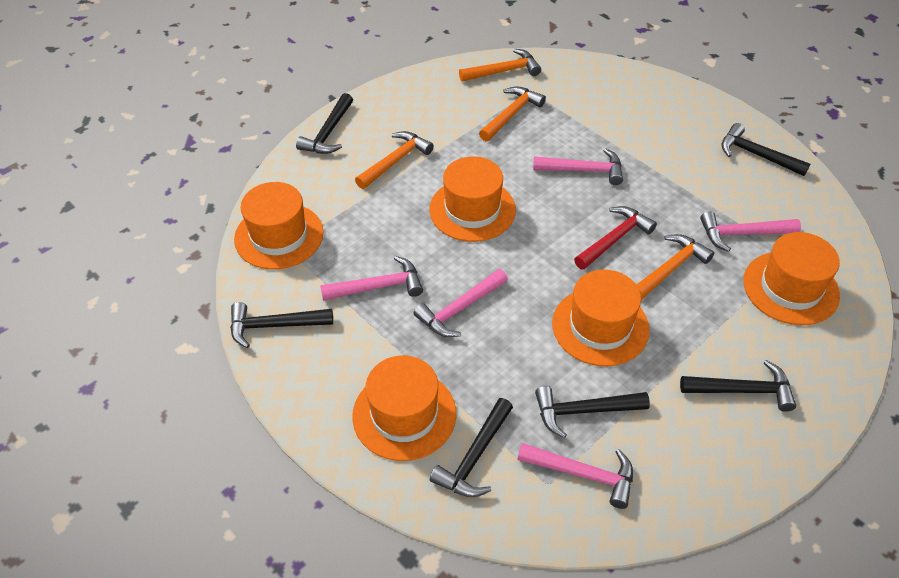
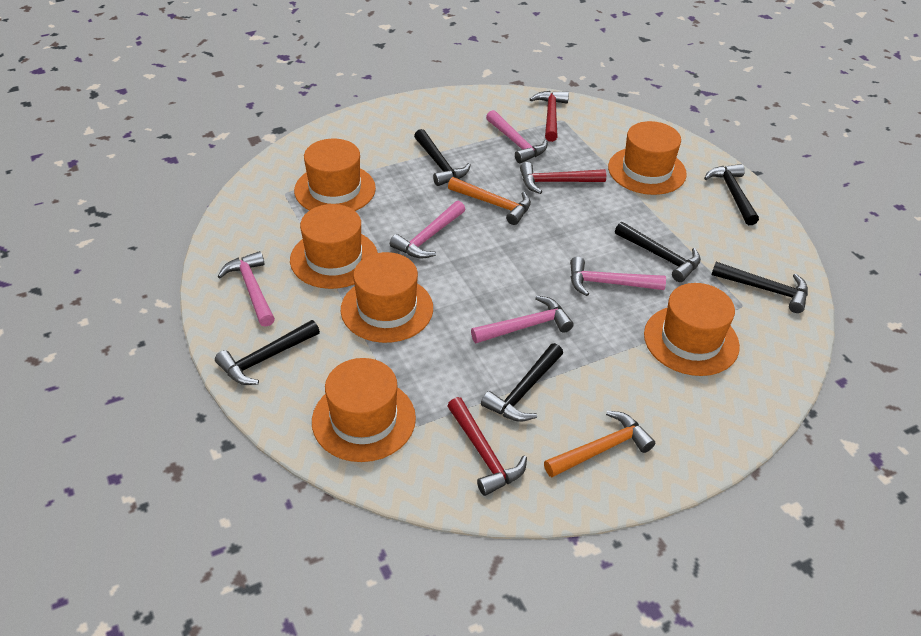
orange hammer: 4 -> 2
orange hat: 5 -> 6
red hammer: 1 -> 3

